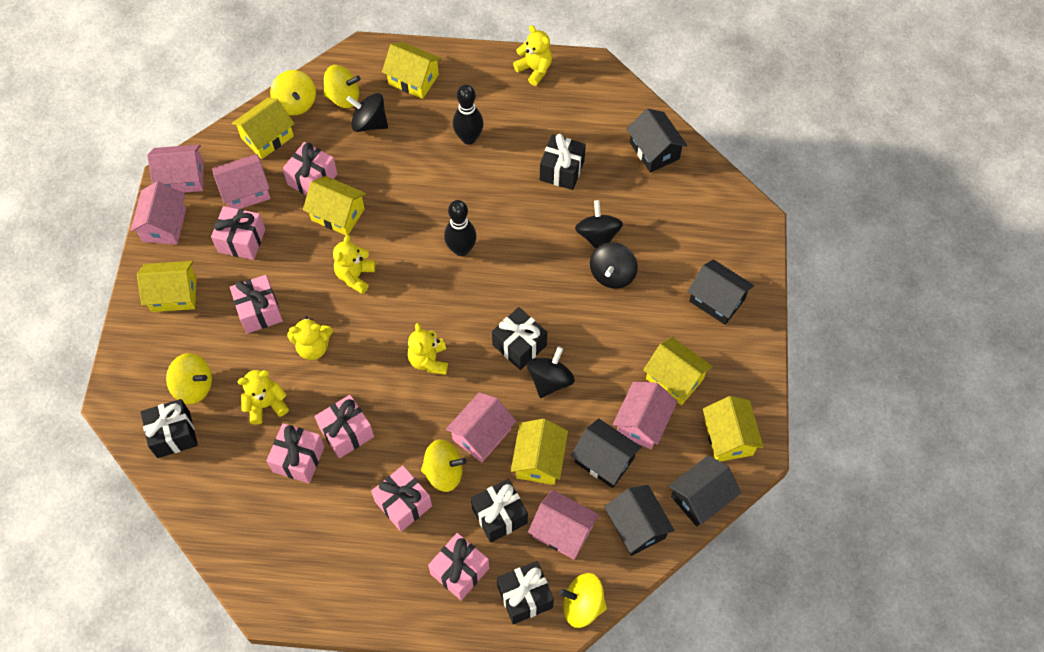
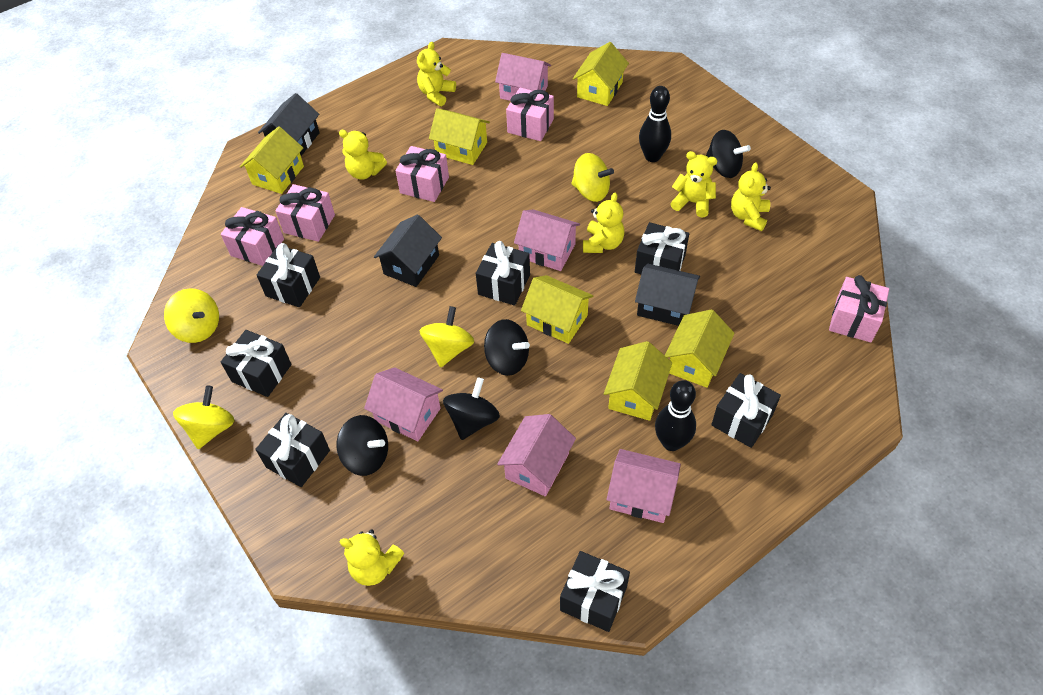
black gift: 5 -> 7
black house: 5 -> 3
pink gift: 7 -> 5
pink house: 6 -> 5
yellow house: 7 -> 6
yellow spinning top: 5 -> 4
yellow teddy bear: 5 -> 6

